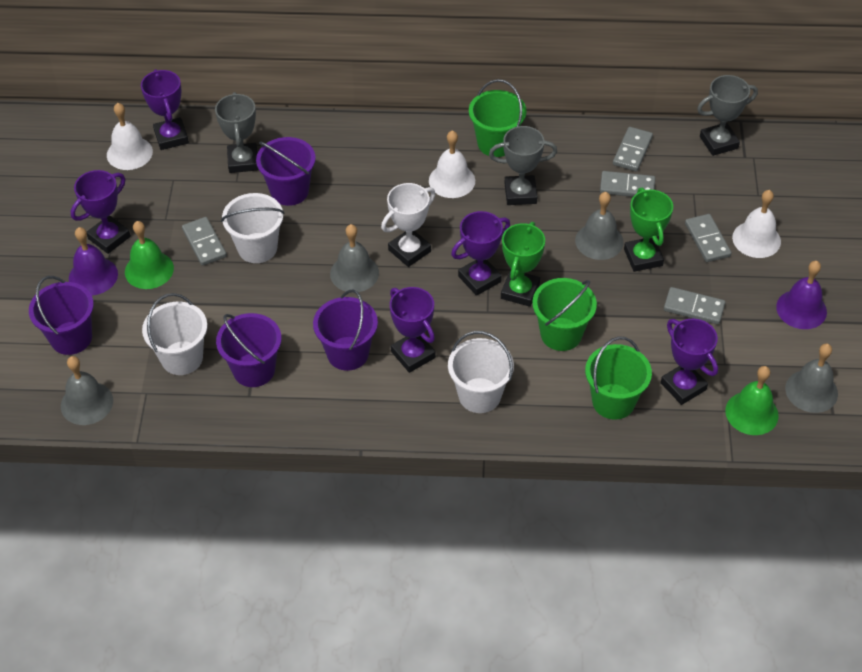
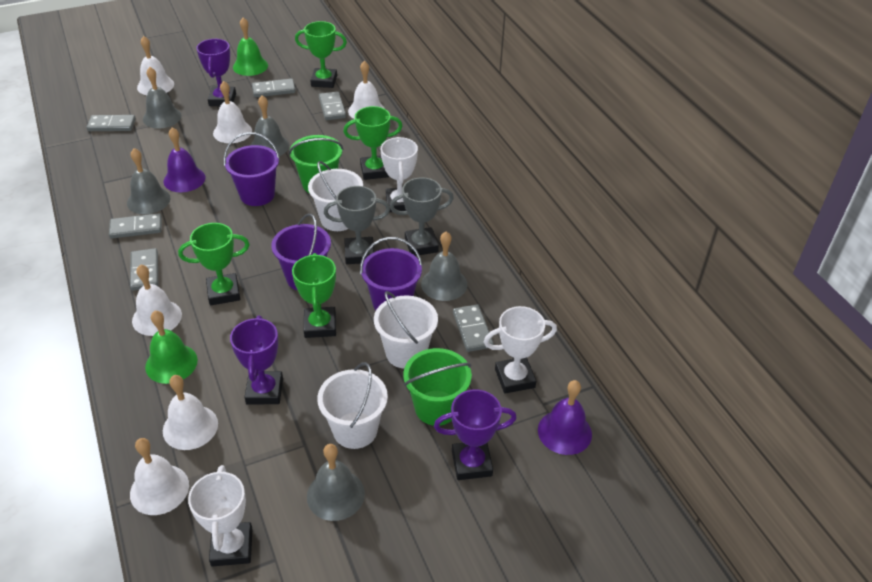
green bucket: 3 -> 2
green trophy: 2 -> 4
grey bell: 4 -> 5
grey domino: 5 -> 6
grey trophy: 3 -> 2
purple bucket: 4 -> 3
purple trophy: 5 -> 3
white bell: 3 -> 6
white trophy: 1 -> 3

